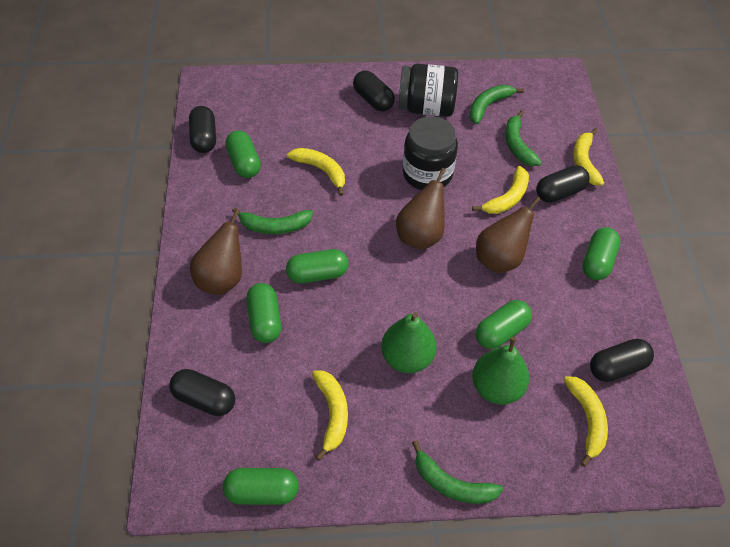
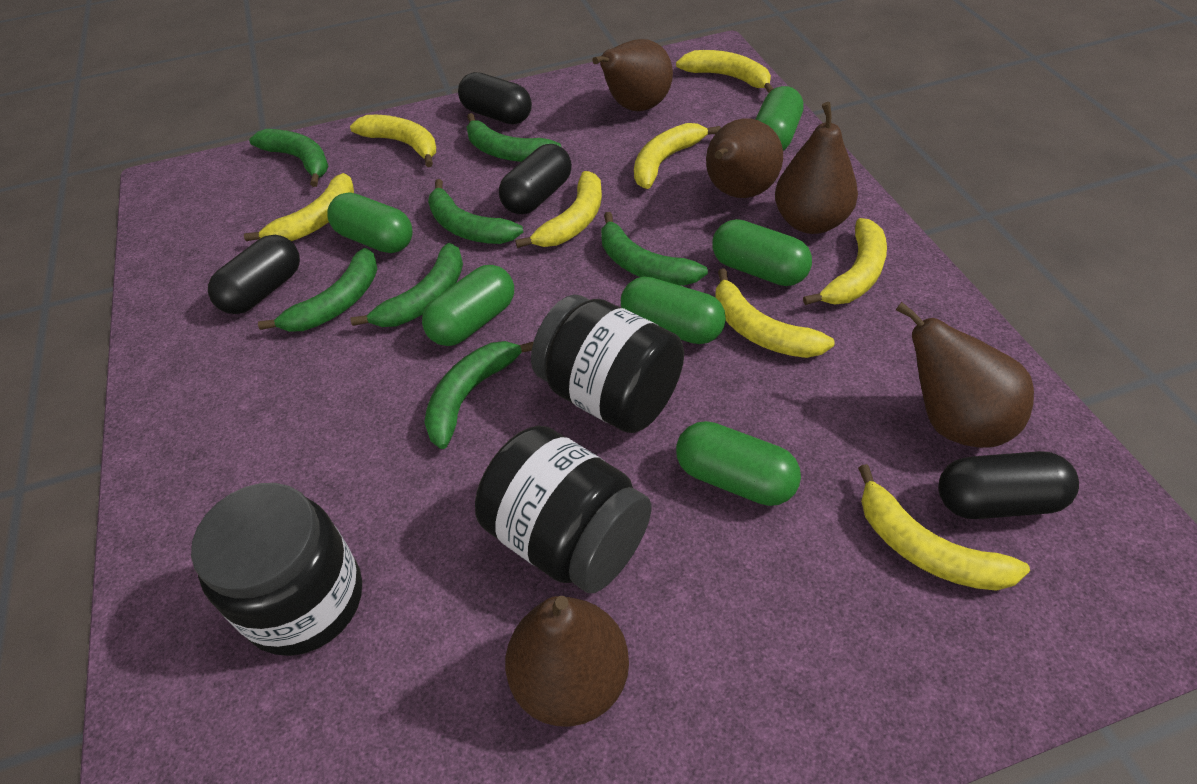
black capsule: 5 -> 4
black jar: 2 -> 3
brown pear: 3 -> 5
green banana: 4 -> 7
green pear: 2 -> 0
yellow banana: 5 -> 8

